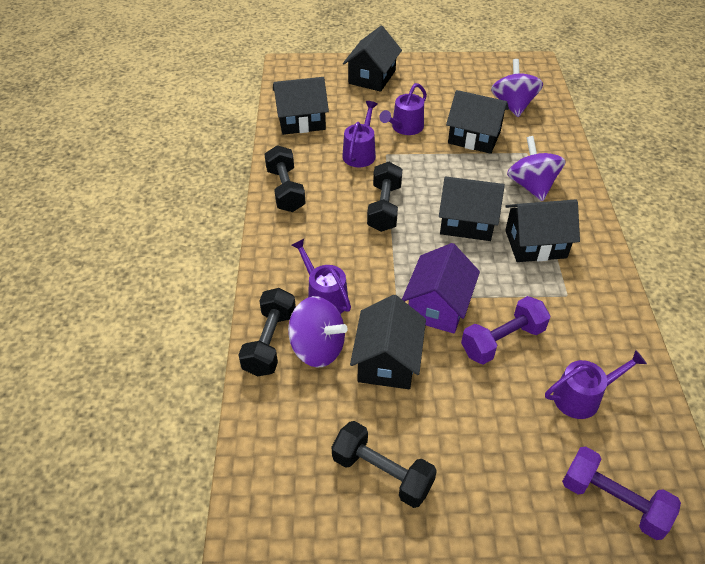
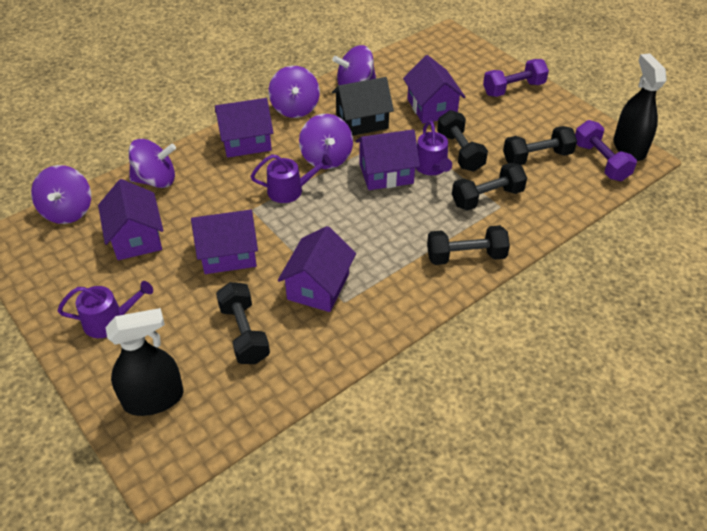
black dumbbell: 4 -> 5
black house: 6 -> 1
black spray bottle: 0 -> 2
purple house: 1 -> 6
purple spinning top: 3 -> 5
purple watering can: 4 -> 3

